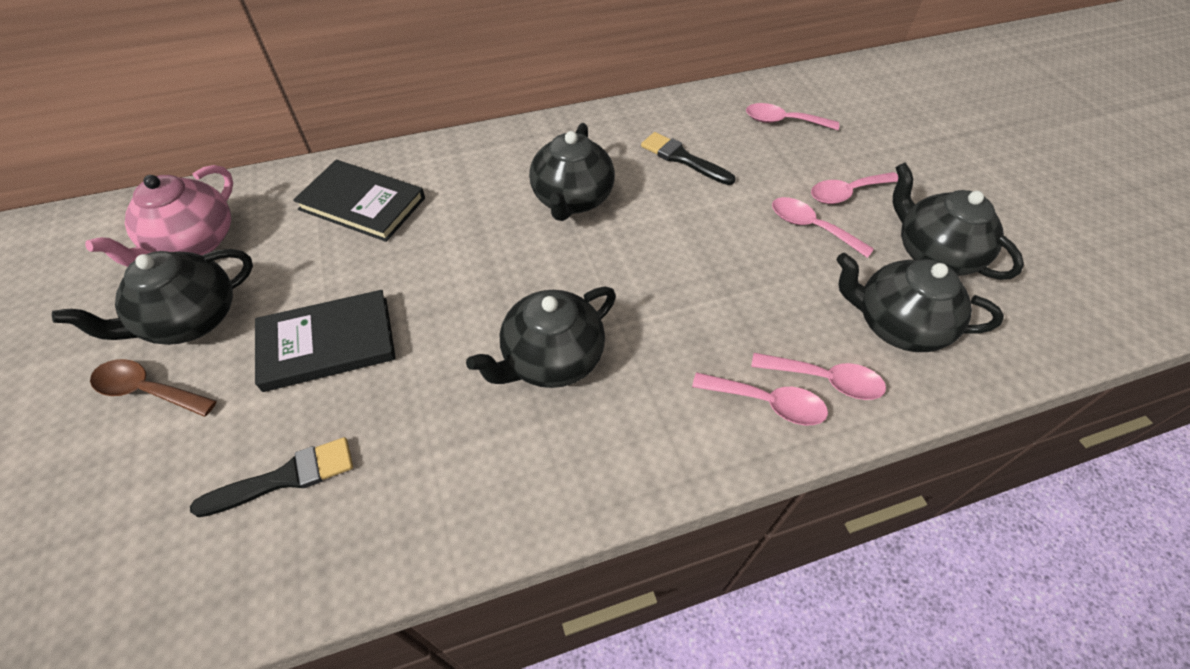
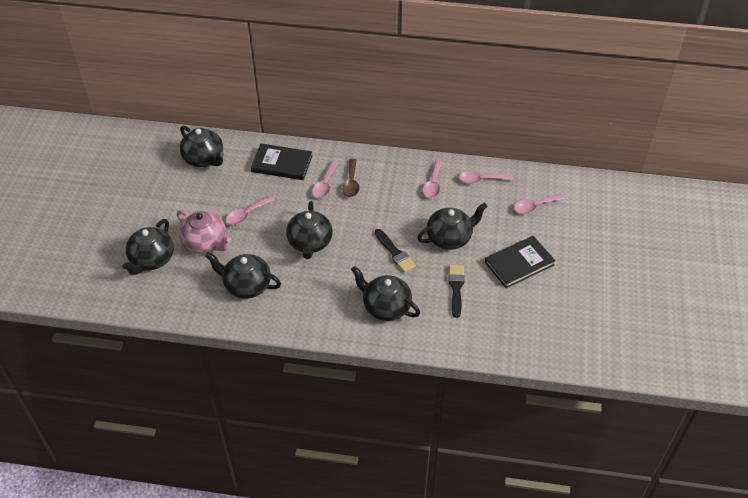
black teapot: 5 -> 6

